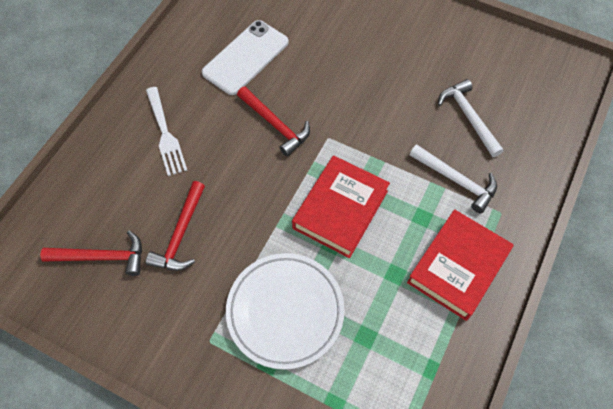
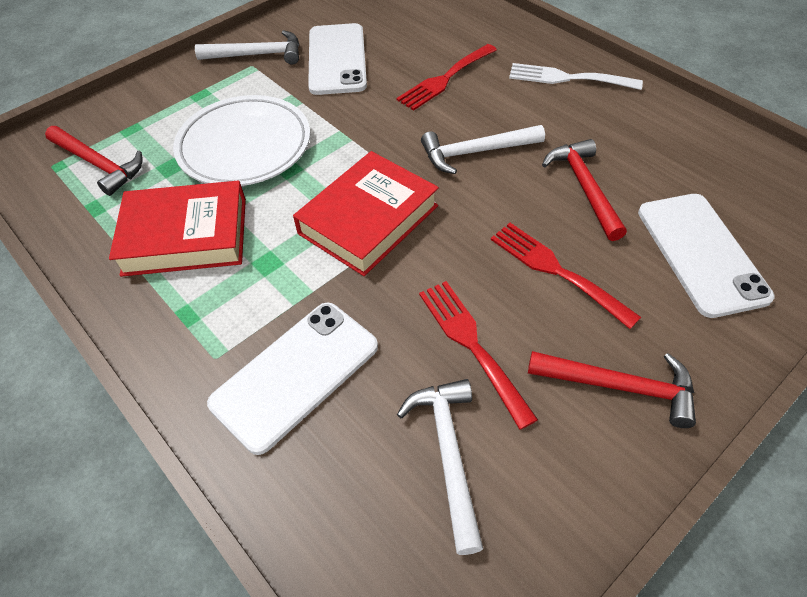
red fork: 0 -> 3
white hammer: 2 -> 3
white phone: 1 -> 3

